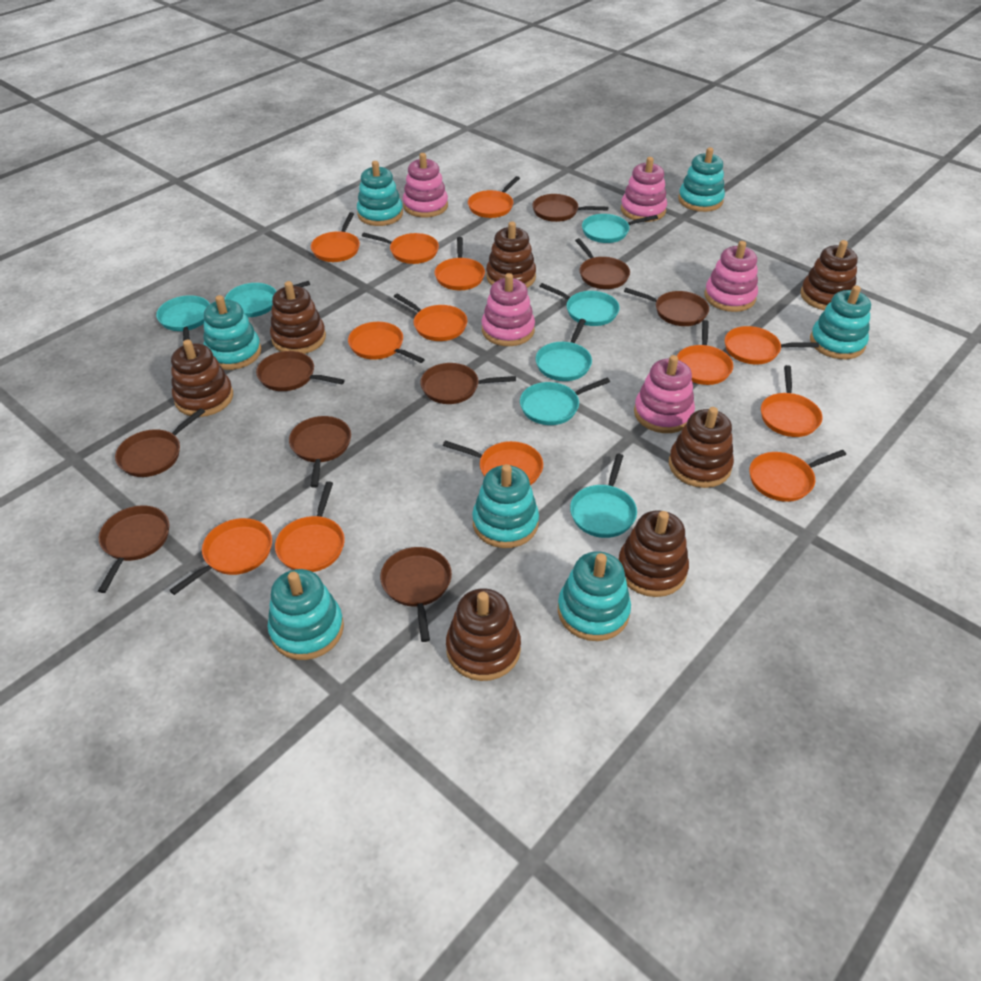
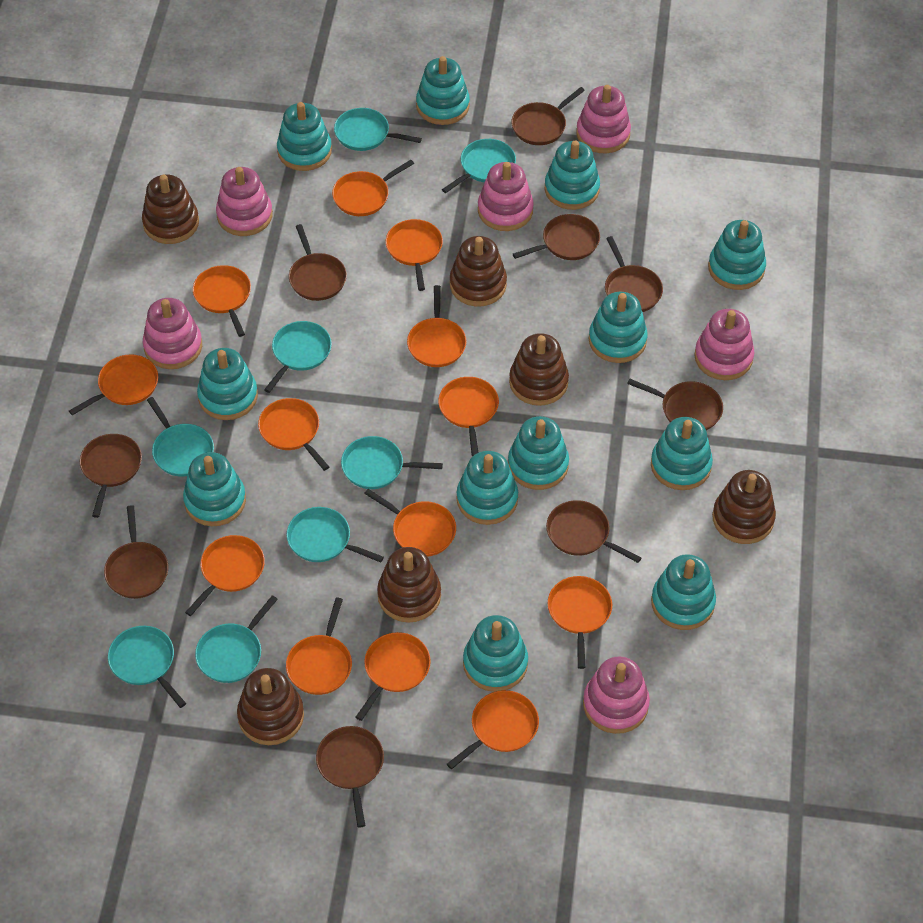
brown stacking toy: 7 -> 6
pink stacking toy: 5 -> 6
turquoise pan: 7 -> 8
turquoise stacking toy: 7 -> 12

